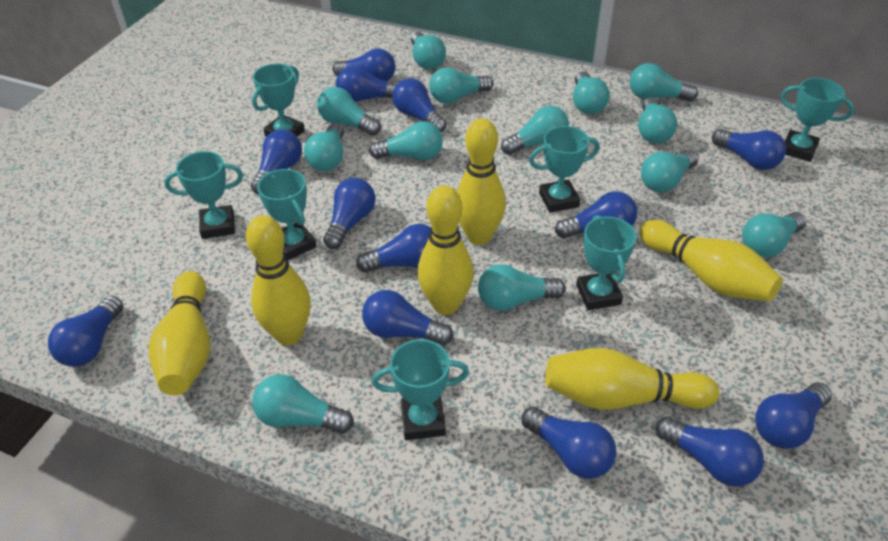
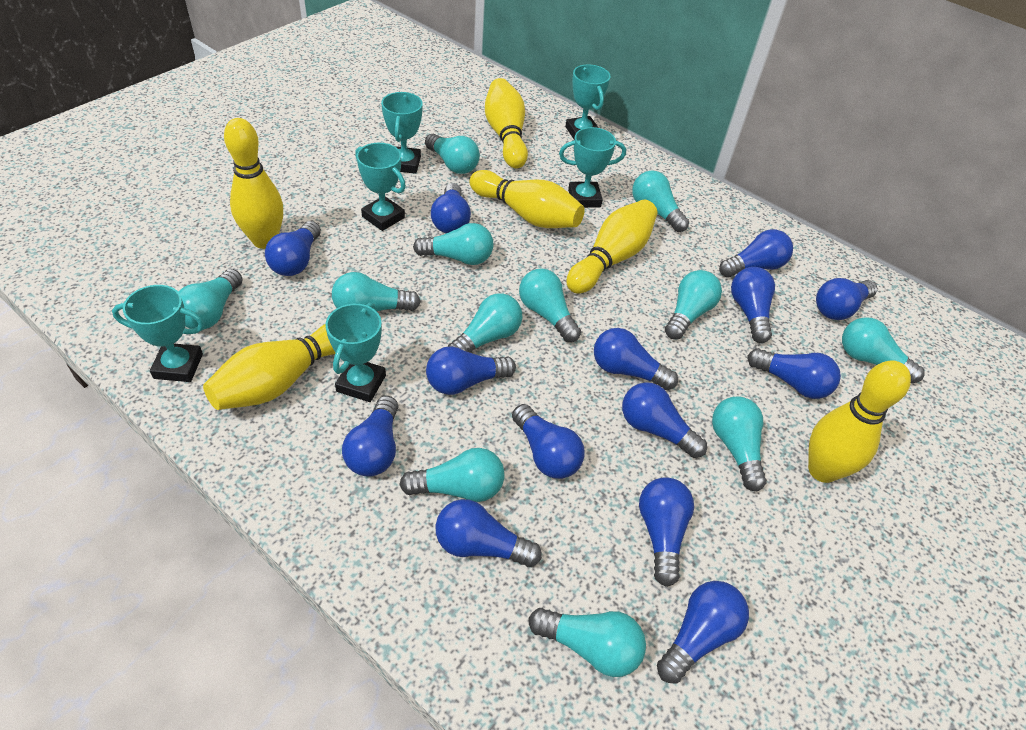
blue light bulb: 13 -> 14
turquoise light bulb: 13 -> 12
turquoise trophy: 7 -> 6

